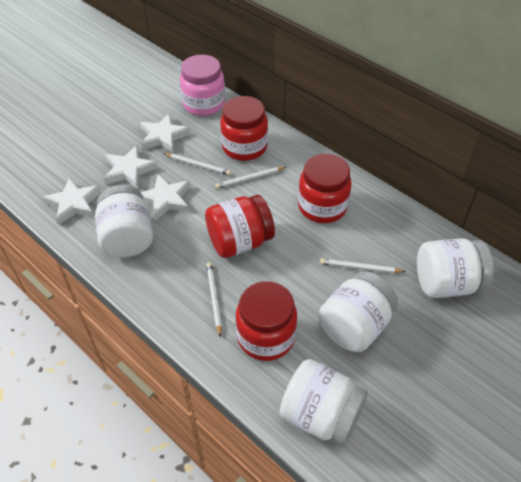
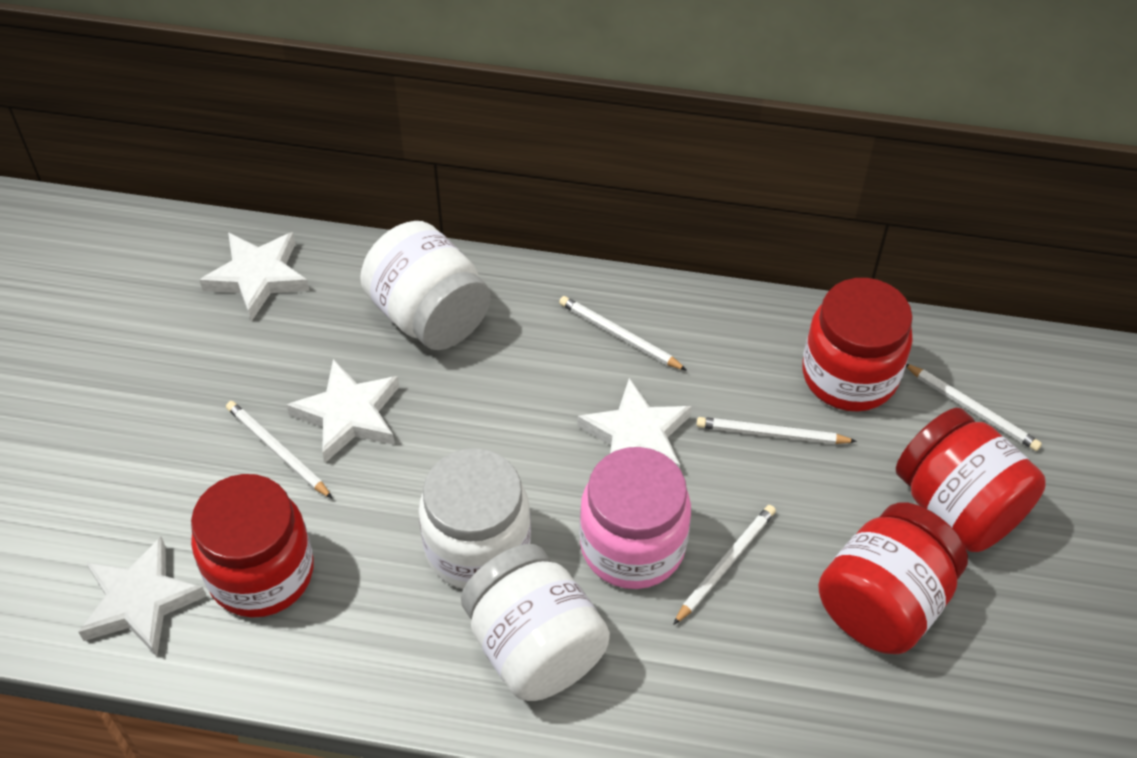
white jar: 4 -> 3
white pencil: 4 -> 5

